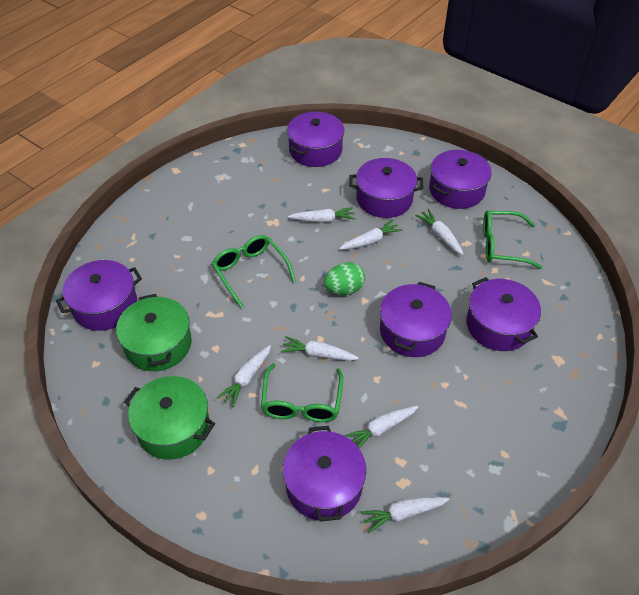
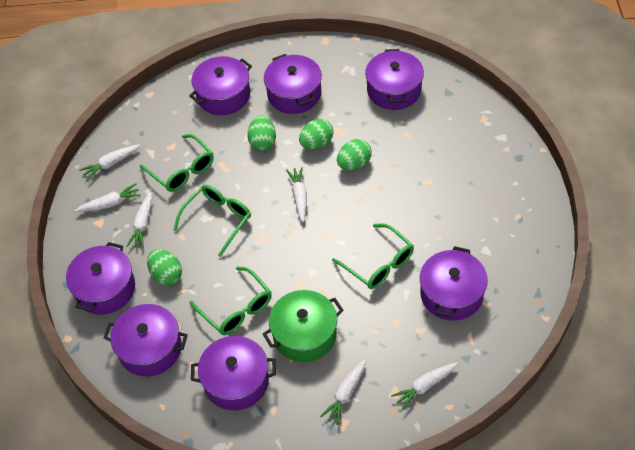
green egg: 1 -> 4
green glasses: 3 -> 4
green pot: 2 -> 1
white carrot: 7 -> 6

